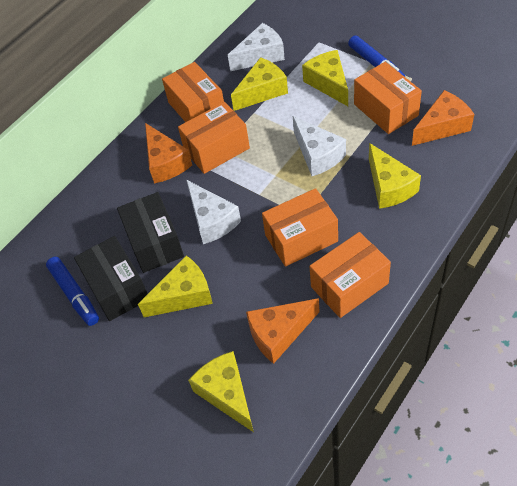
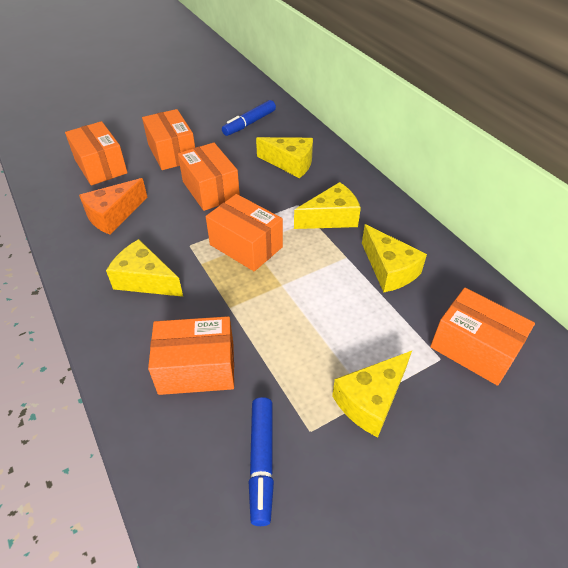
black box: 2 -> 0
orange box: 5 -> 6
orange cheese: 3 -> 1
white cheese: 3 -> 0

